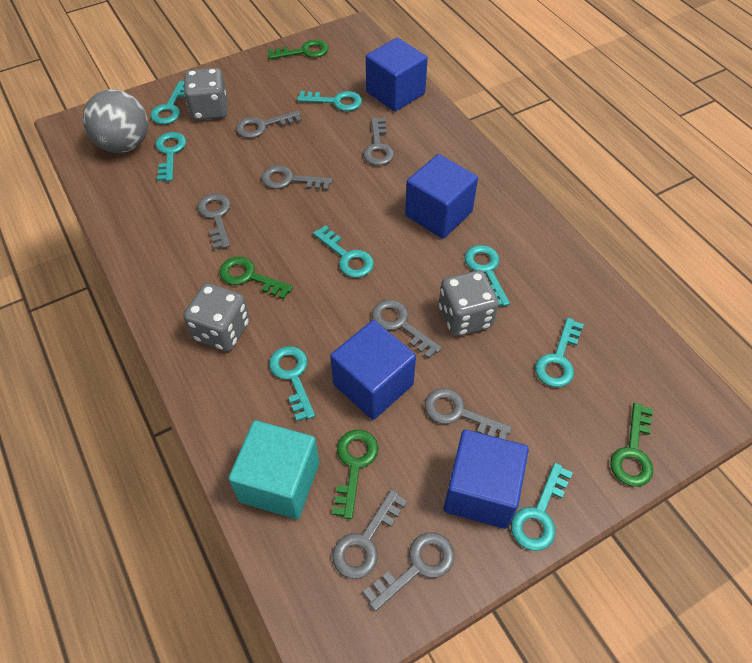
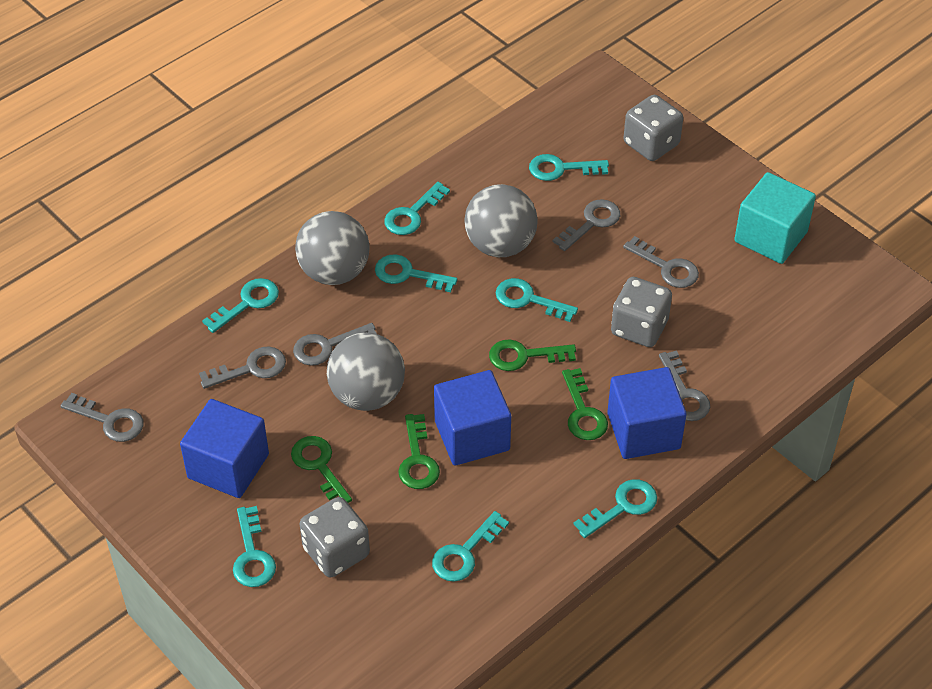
blue cube: 4 -> 3
grey ball: 1 -> 3
grey key: 8 -> 6

